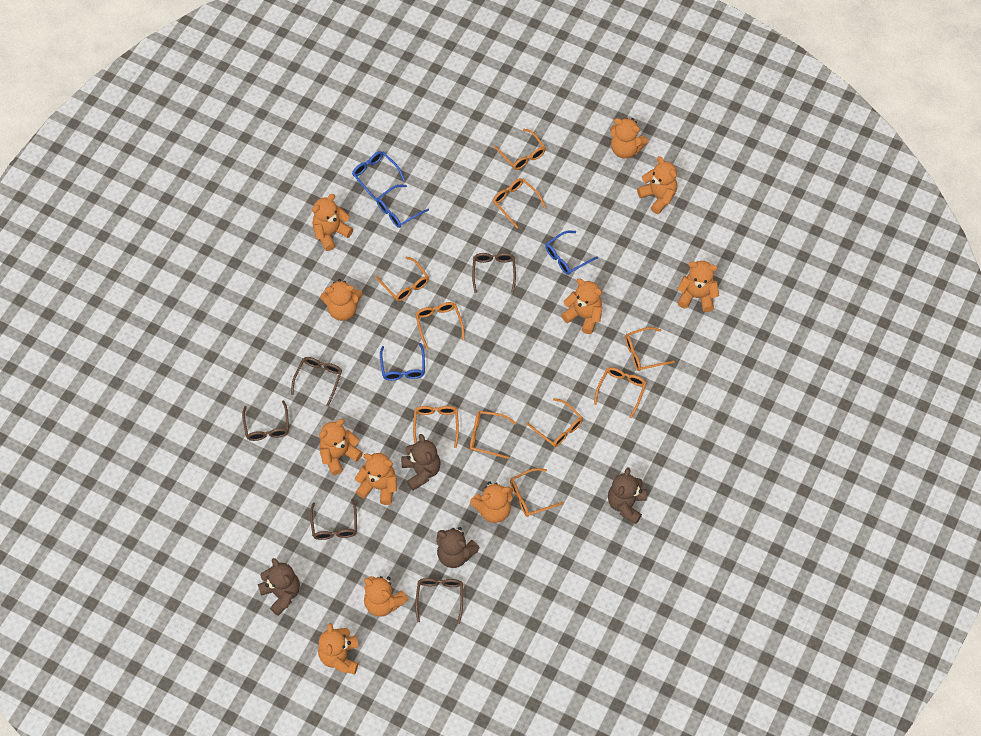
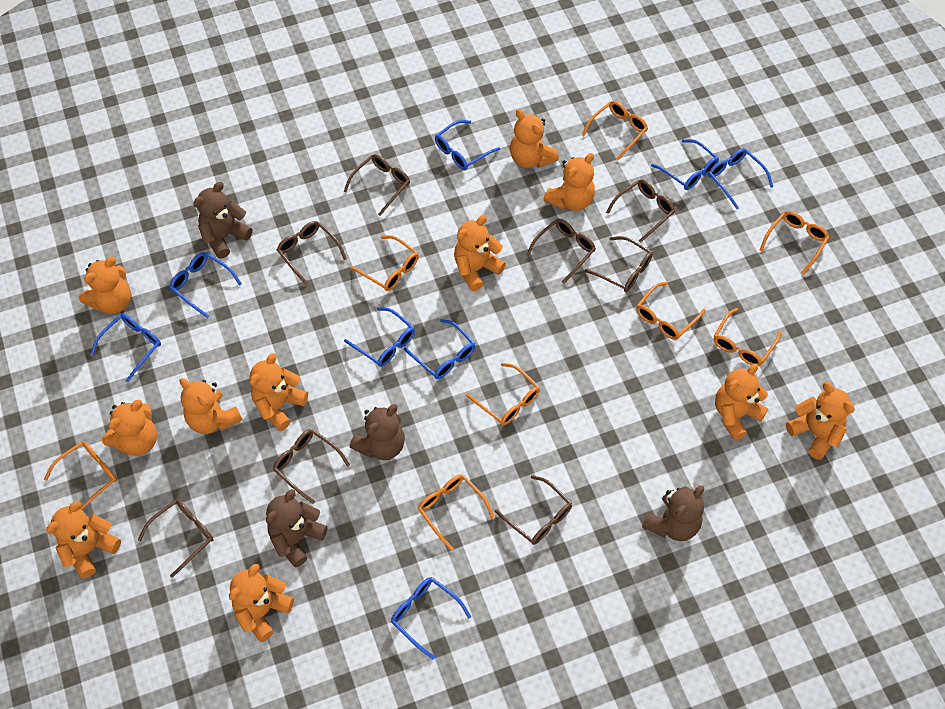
blue glasses: 4 -> 8
brown glasses: 5 -> 8
orange glasses: 10 -> 8

